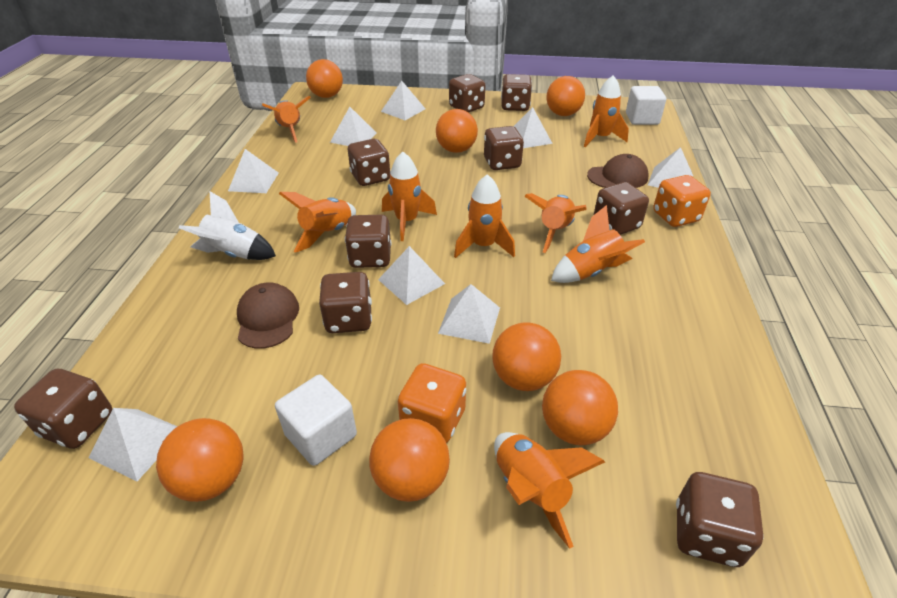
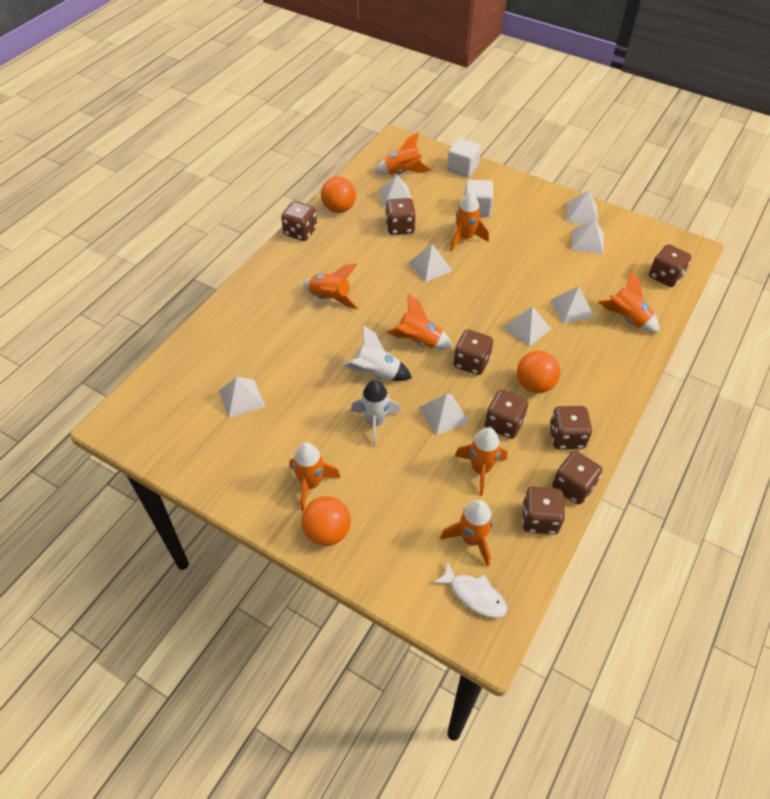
brown cap: 2 -> 0
brown dice: 9 -> 8
orange ball: 7 -> 3
orange dice: 2 -> 0
white fish: 0 -> 1
white rocket: 1 -> 2

